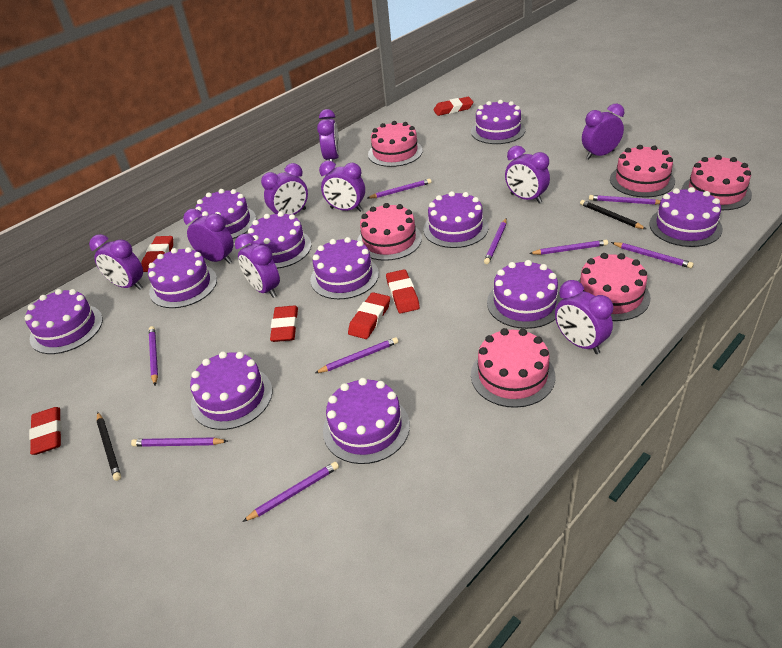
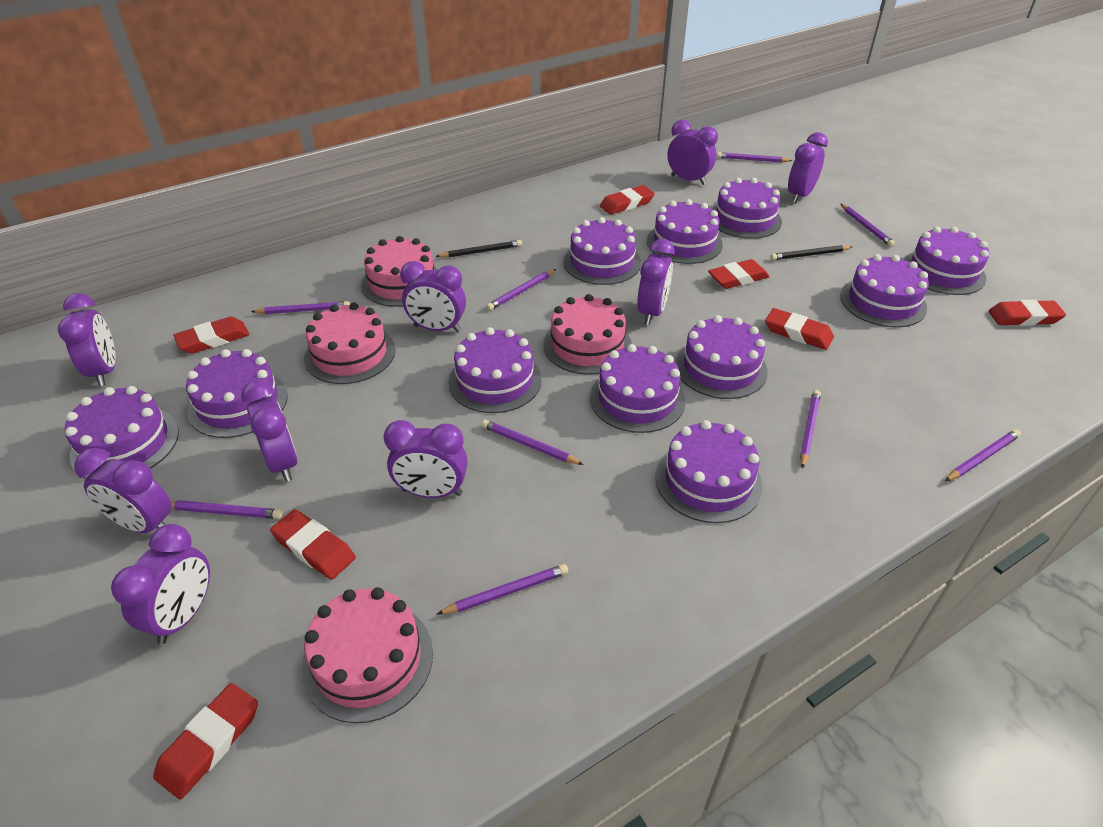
pink cake: 6 -> 4
red eraser: 6 -> 7

